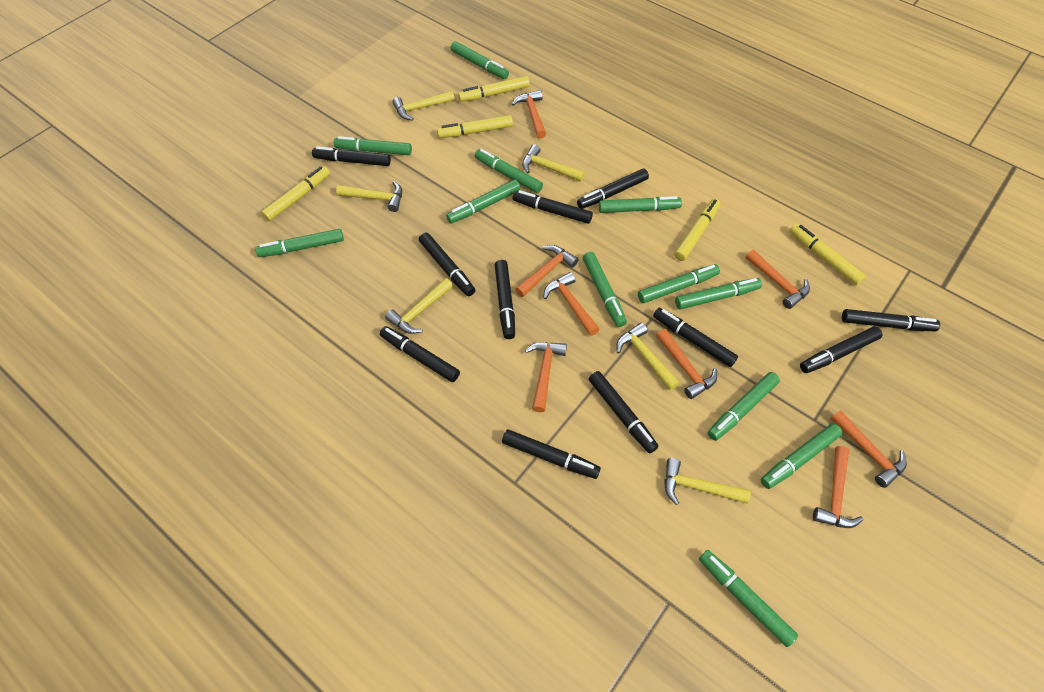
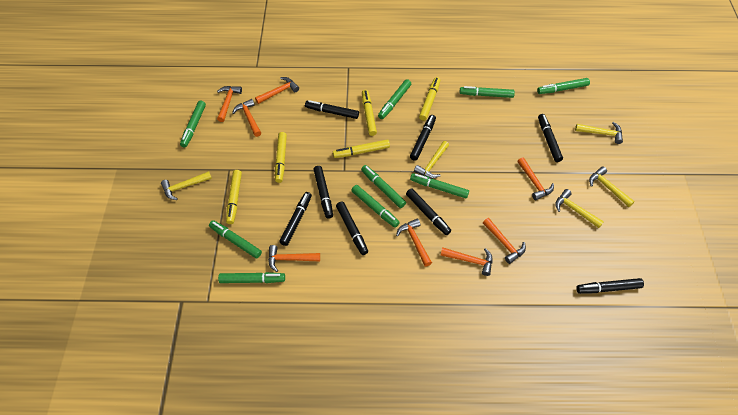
black marker: 11 -> 8
green marker: 12 -> 9
yellow hammer: 6 -> 5

